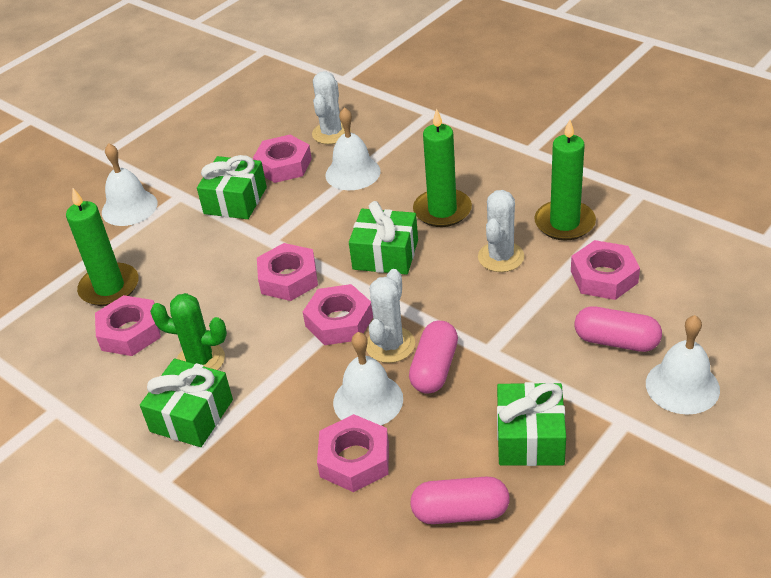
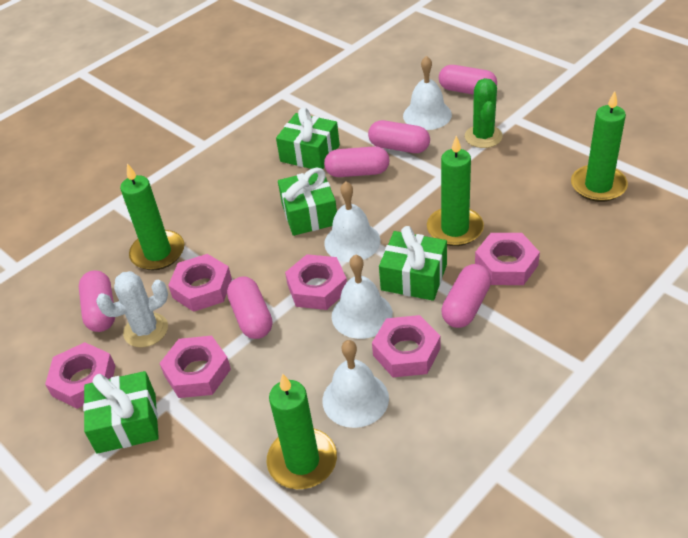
green candle: 3 -> 4
pink capsule: 3 -> 6
white cactus: 3 -> 1

